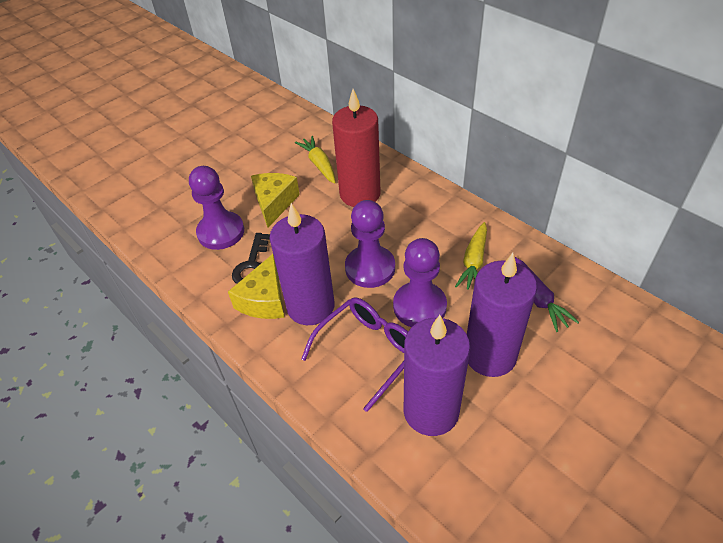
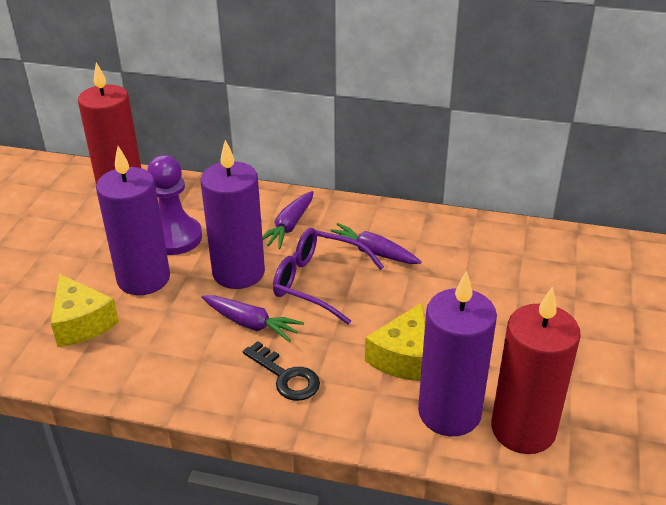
purple carrot: 1 -> 3
purple pawn: 3 -> 1
red candle: 1 -> 2
yellow carrot: 2 -> 0

